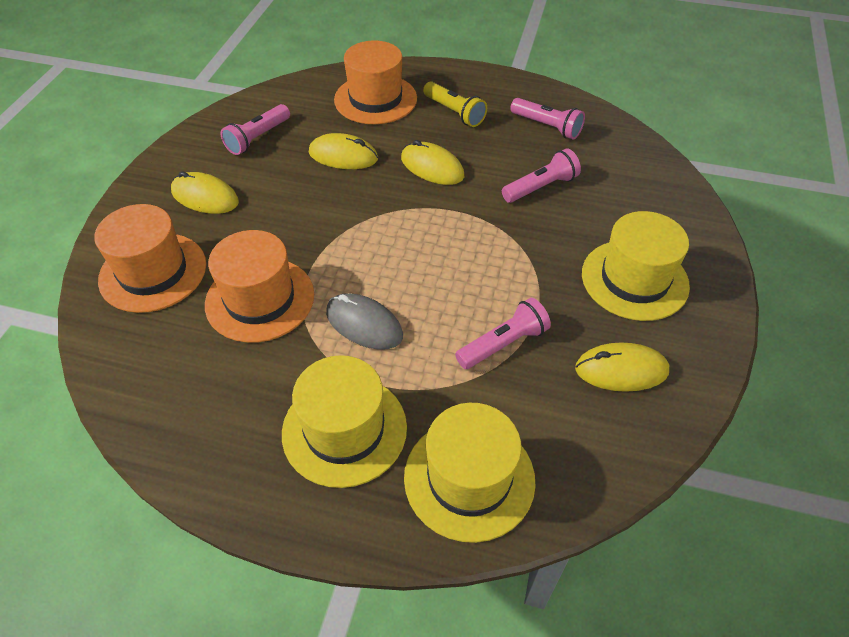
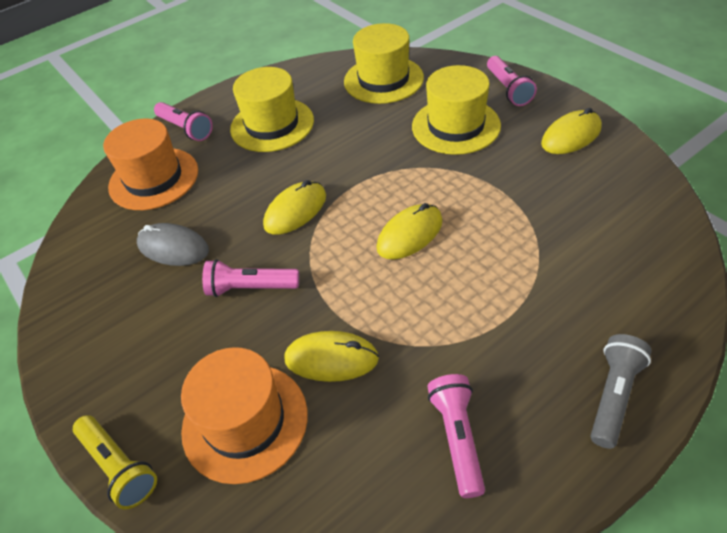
grey flashlight: 0 -> 1
orange hat: 3 -> 2

